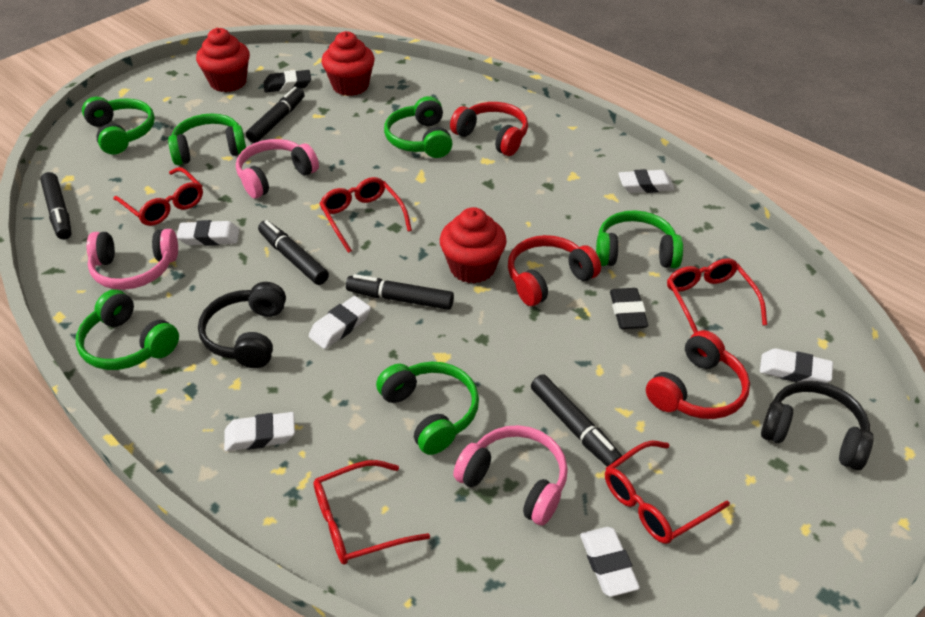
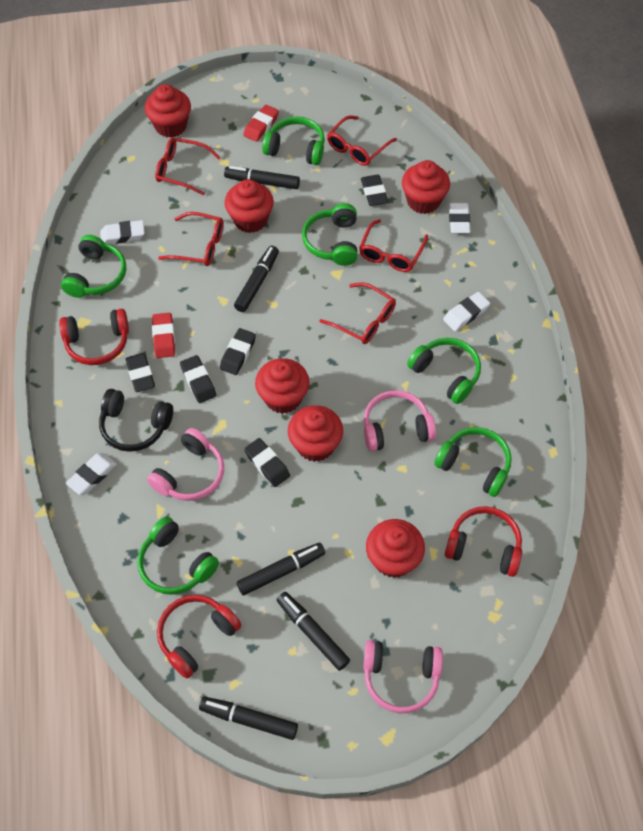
black eraser: 2 -> 5
black headphones: 2 -> 1
red cupcake: 3 -> 6
red eraser: 0 -> 2
white eraser: 6 -> 4

